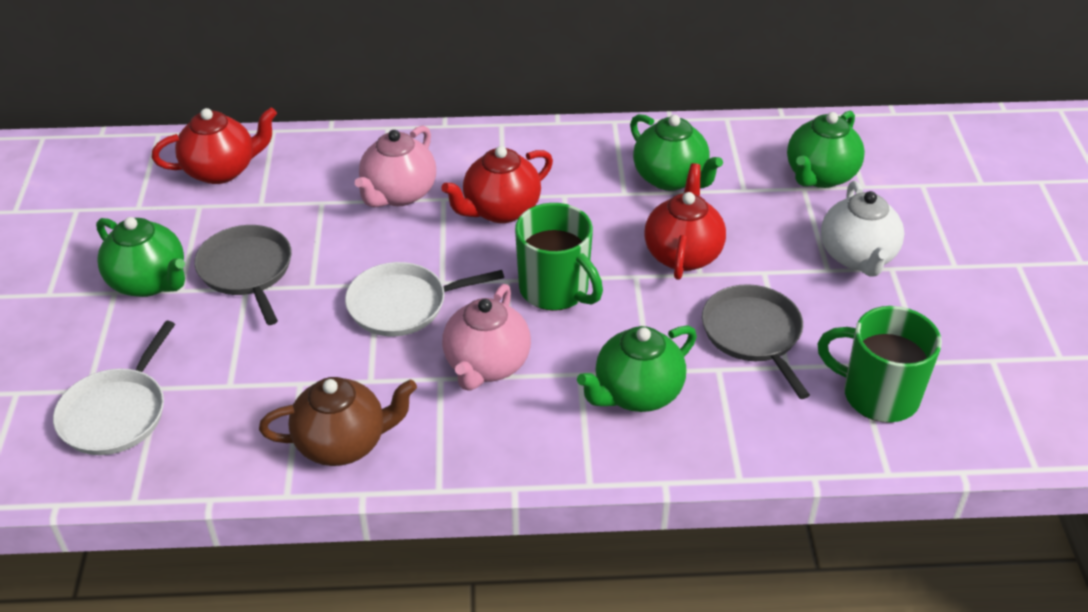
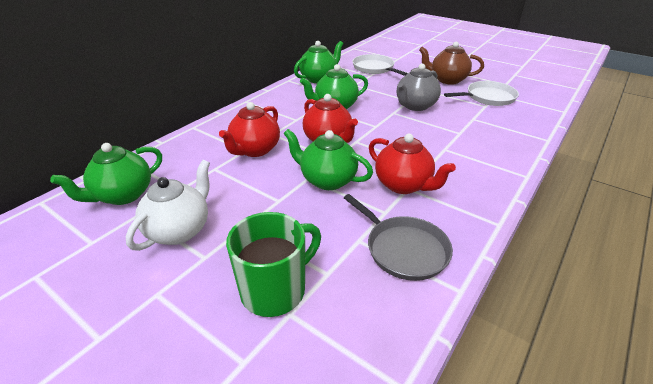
green mug: 2 -> 1
grey pan: 2 -> 1
grey teapot: 0 -> 1
pink teapot: 2 -> 0

